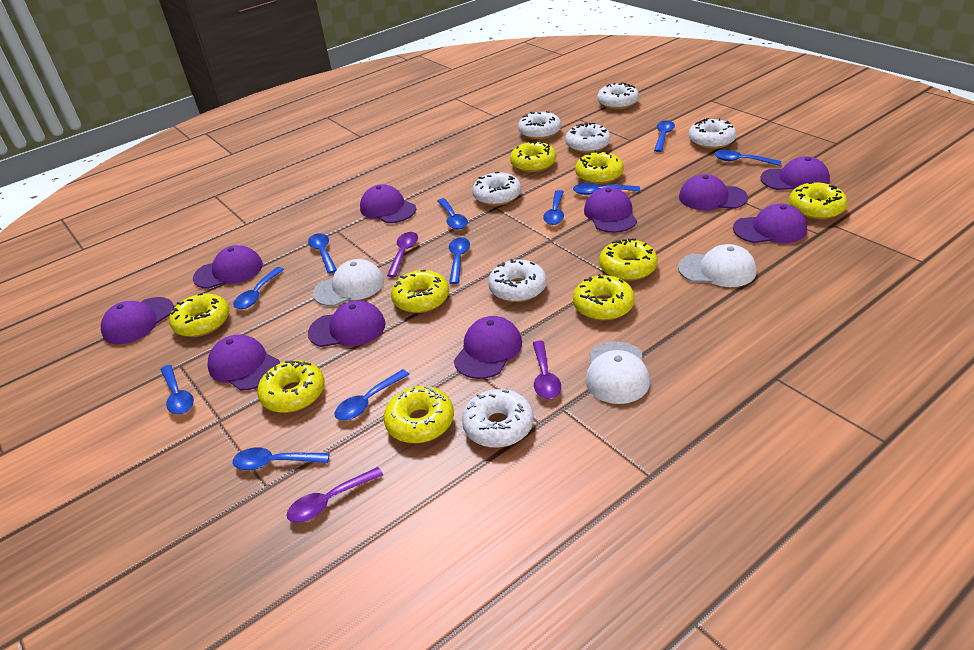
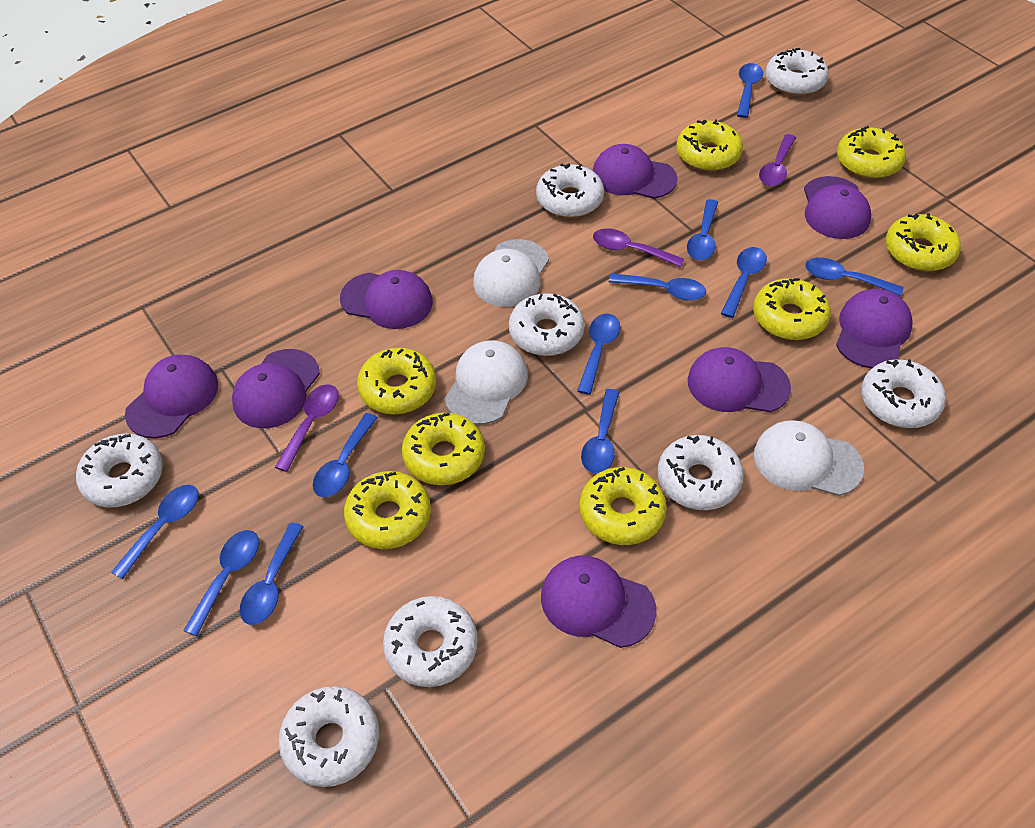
purple cap: 10 -> 8
white donut: 7 -> 8
yellow donut: 9 -> 8

